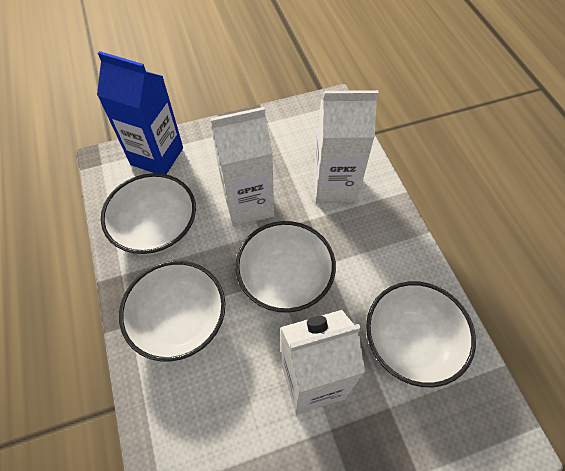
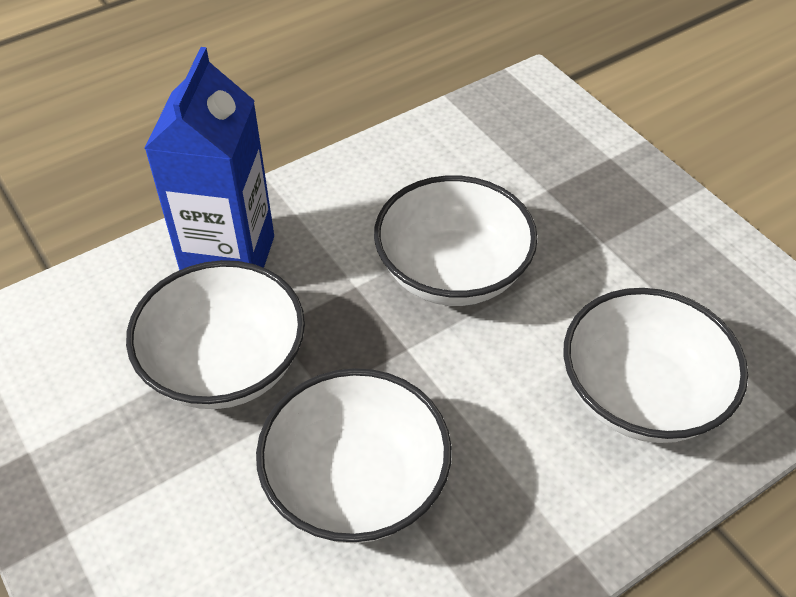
white carton: 3 -> 0

